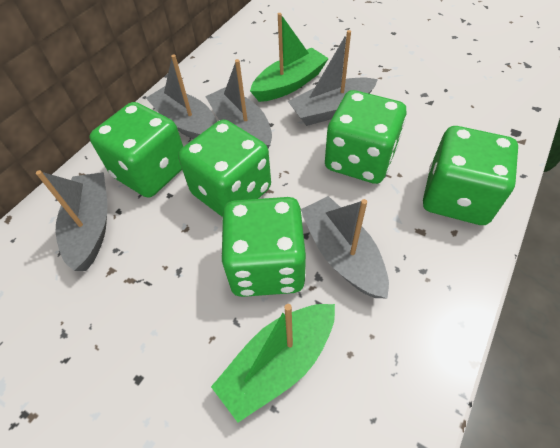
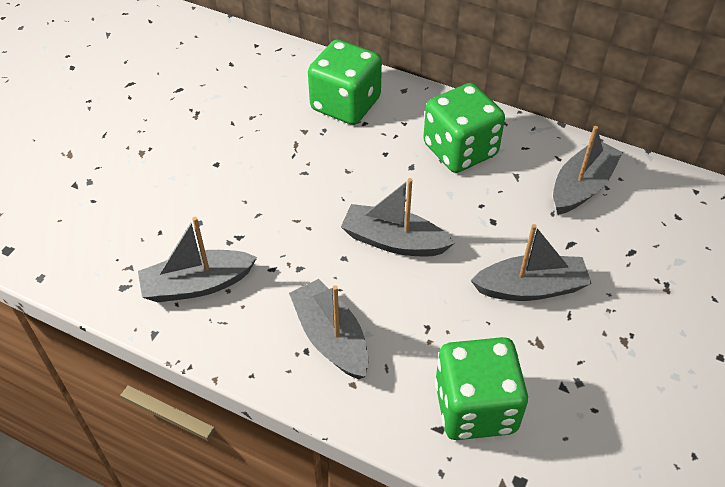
green boat: 2 -> 0
green dice: 5 -> 3

